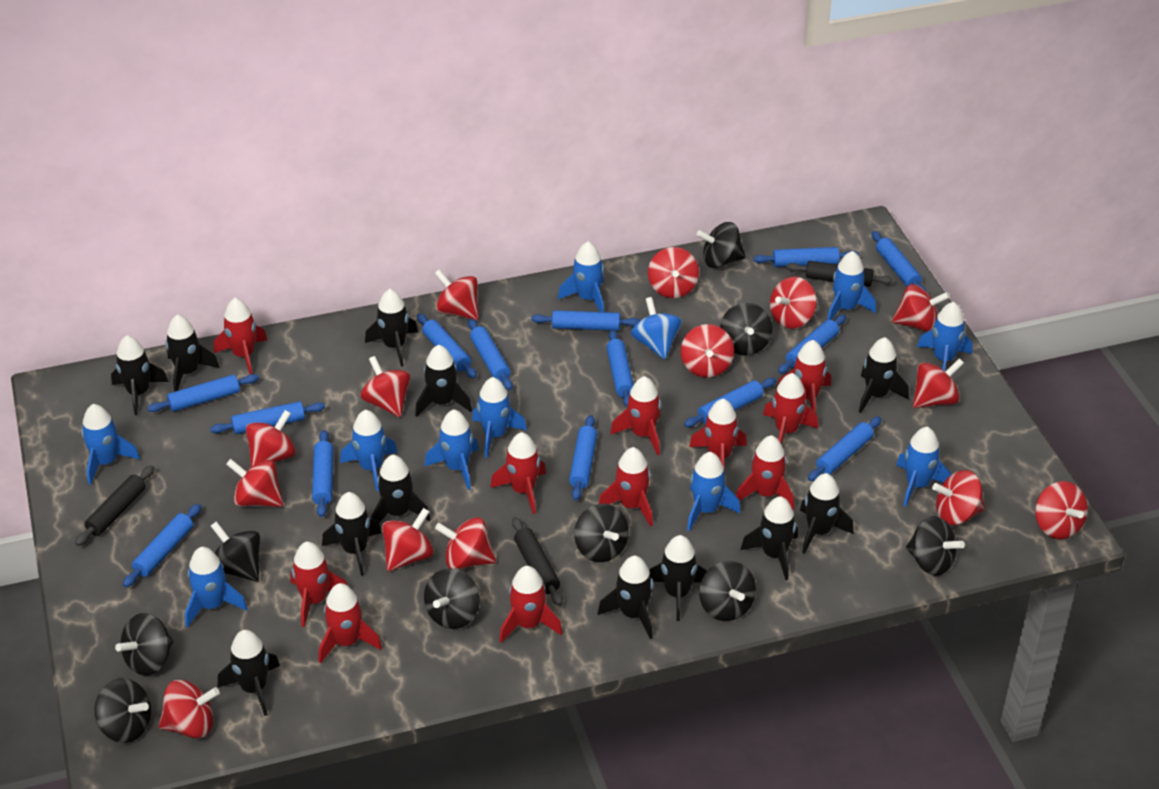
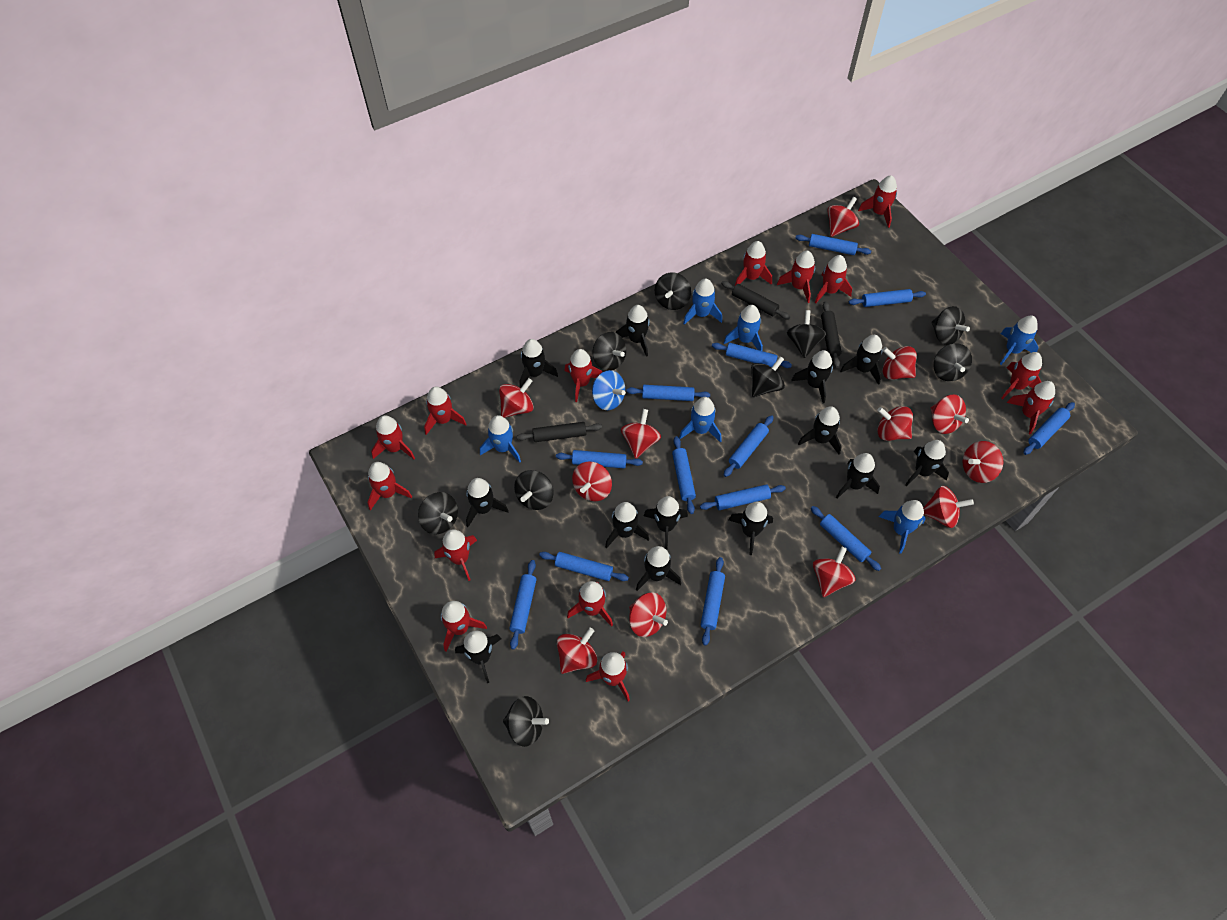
black rocket: 12 -> 13
blue rocket: 10 -> 6
blue rolling pin: 14 -> 13
red rocket: 11 -> 14
red spinning top: 14 -> 12

